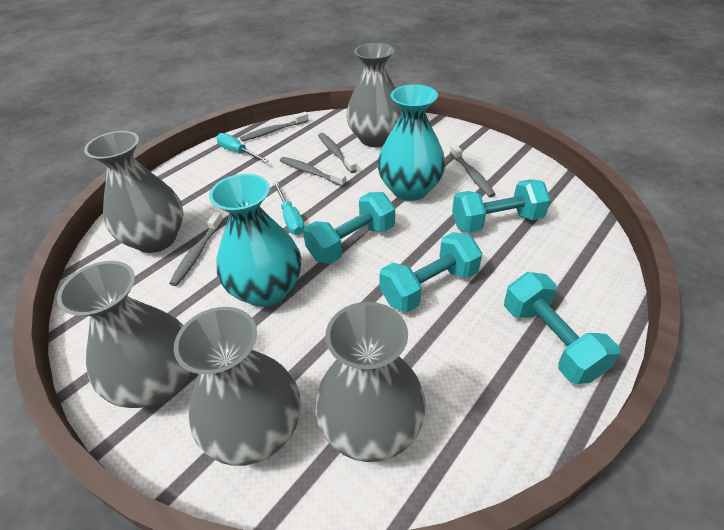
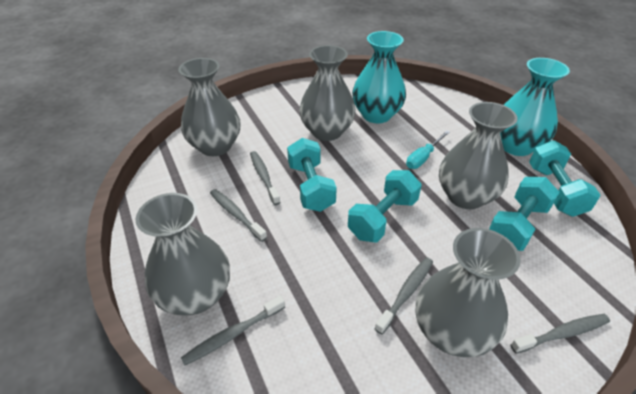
turquoise screwdriver: 2 -> 1

